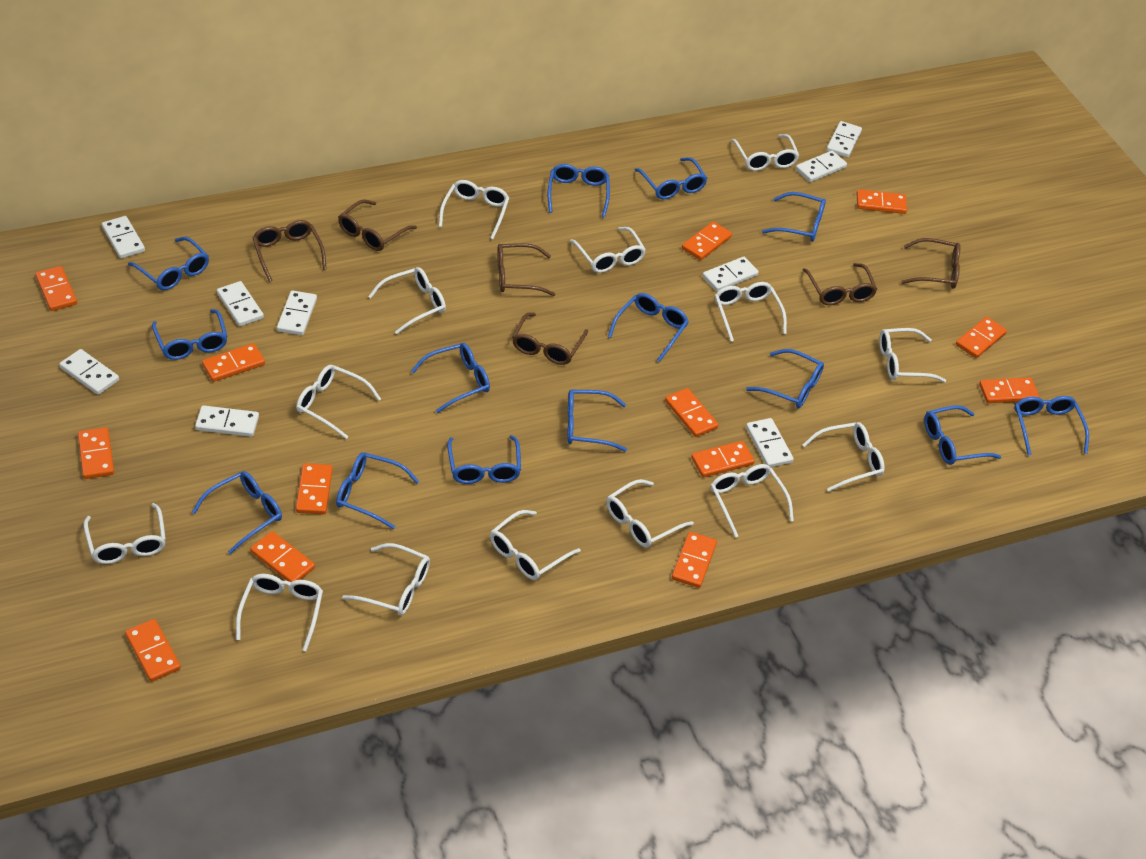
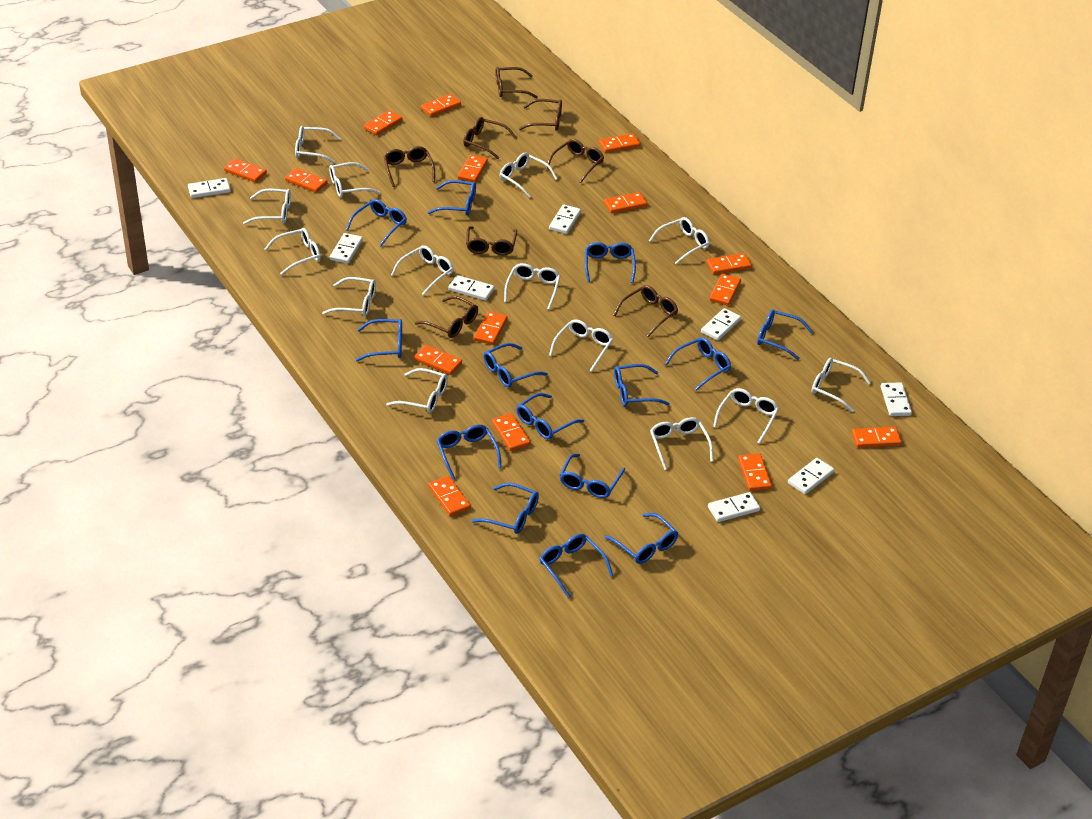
brown glasses: 6 -> 8
orange domino: 13 -> 15
white domino: 9 -> 8

